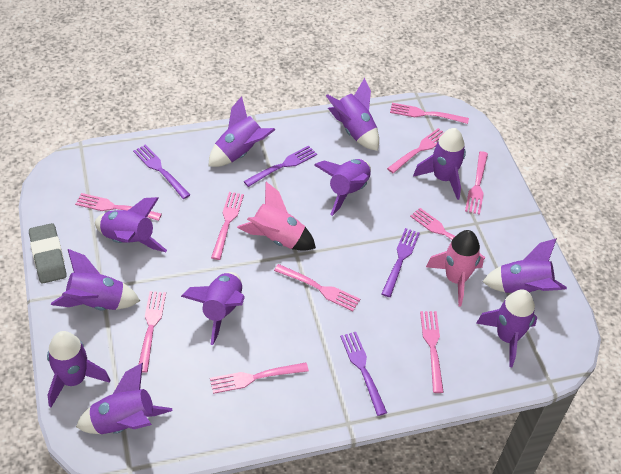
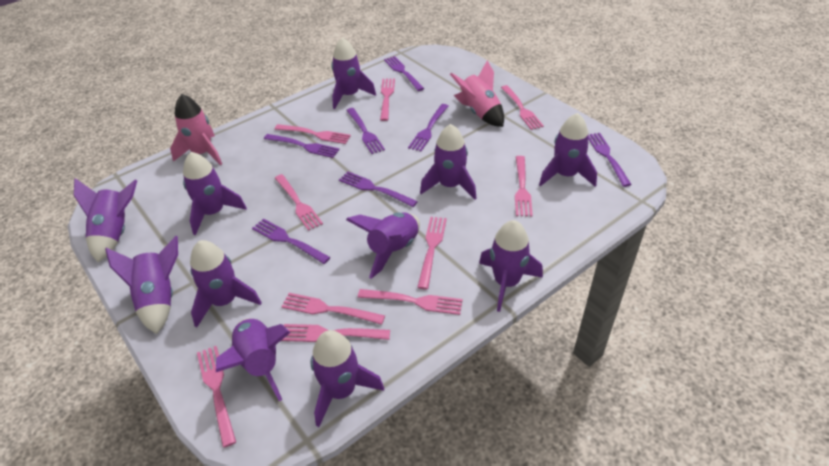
grey eraser: 1 -> 0
purple fork: 4 -> 7

